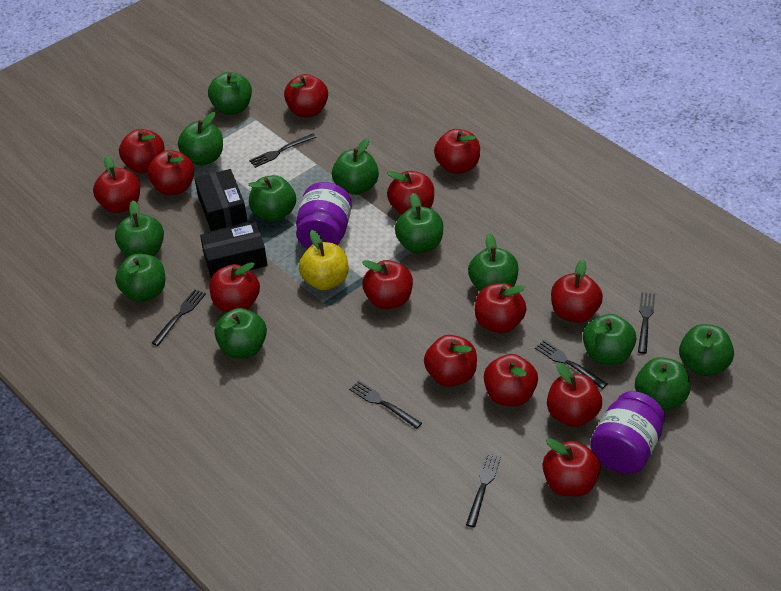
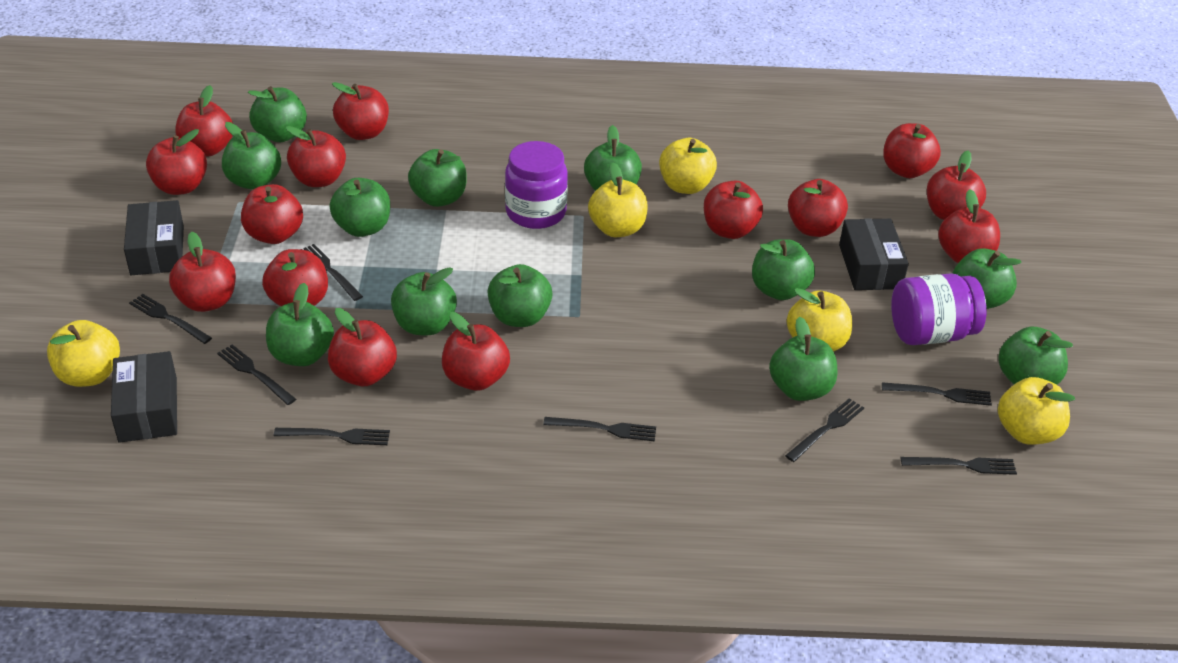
black box: 2 -> 3
black fork: 6 -> 8
yellow apple: 1 -> 5

